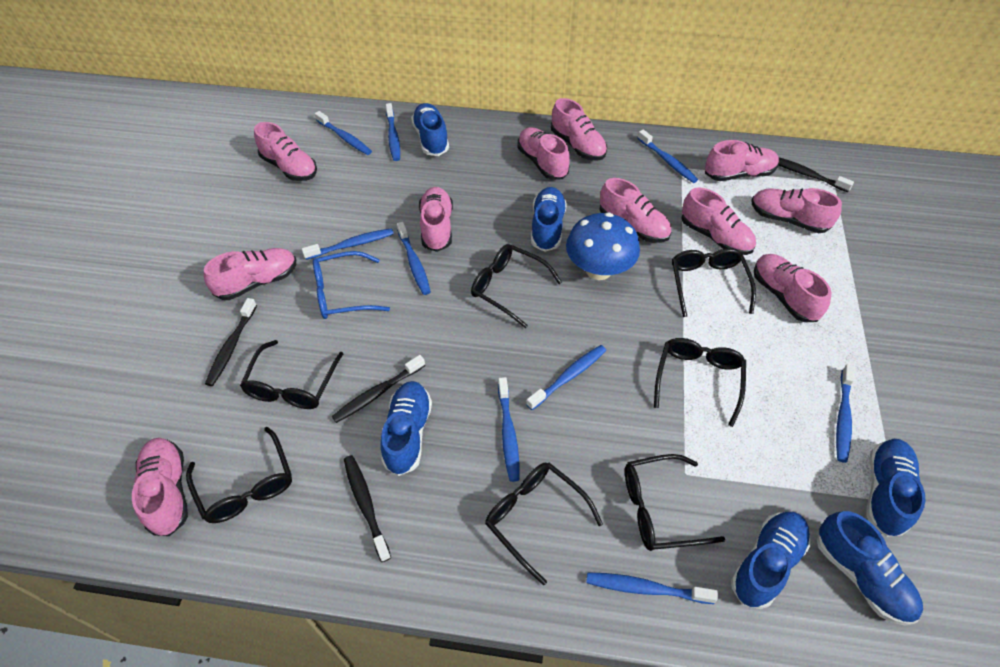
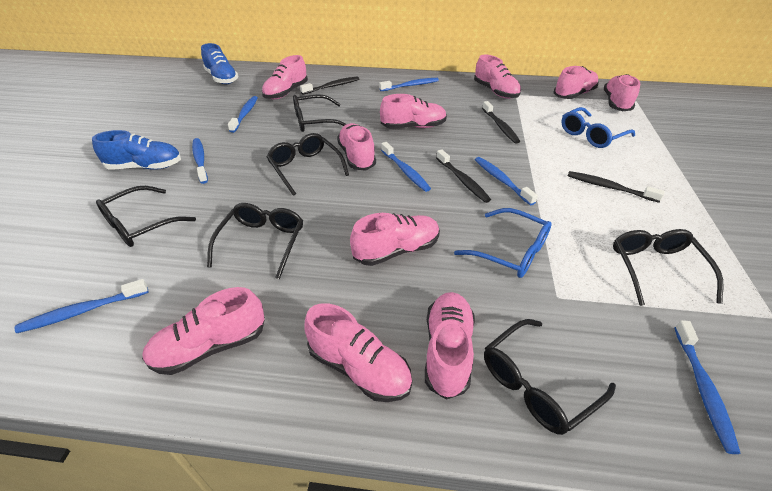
black glasses: 7 -> 6
blue glasses: 1 -> 2
blue mushroom: 1 -> 0
blue shoe: 6 -> 2
blue toothbrush: 9 -> 7
pink shoe: 11 -> 10

